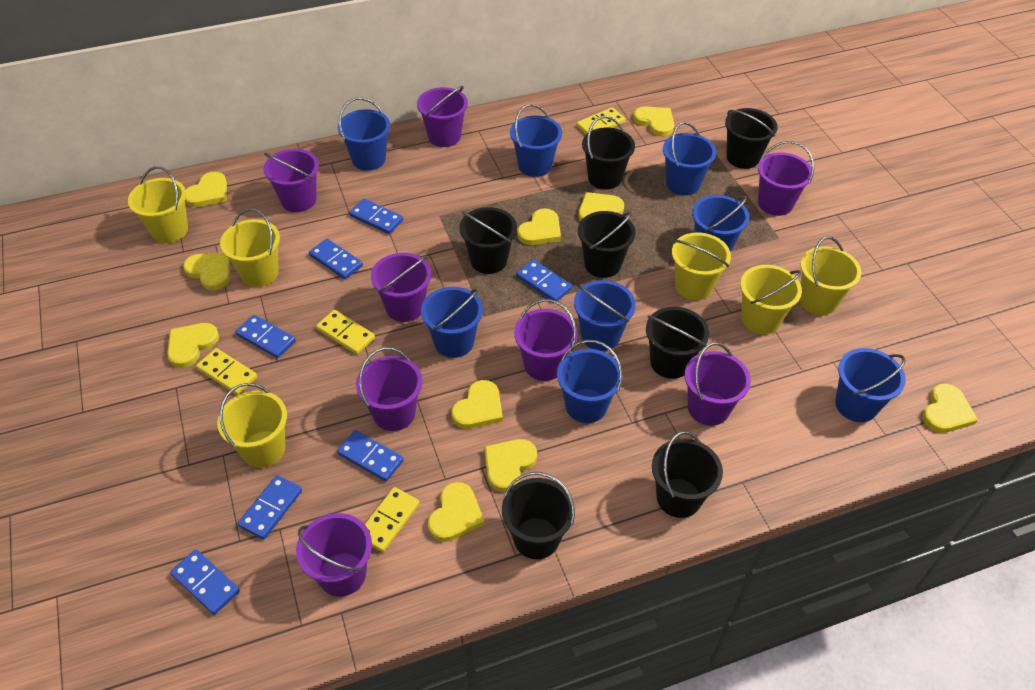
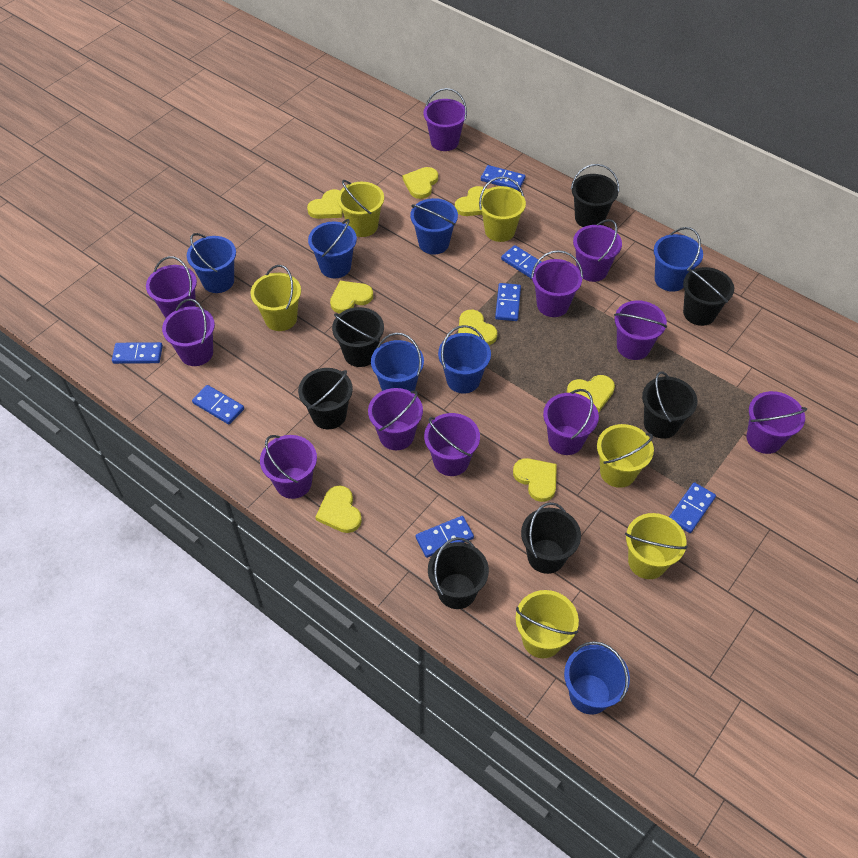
blue bucket: 8 -> 7
purple bucket: 8 -> 11
yellow domino: 4 -> 0
yellow heart: 10 -> 8

